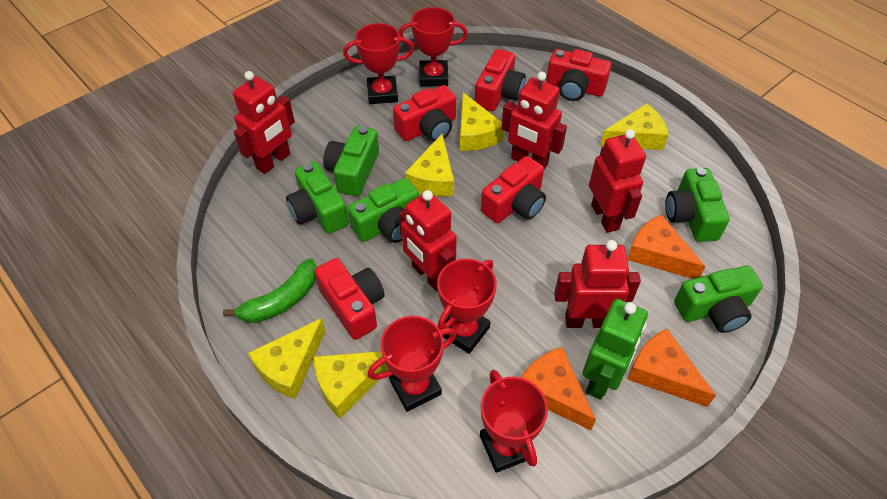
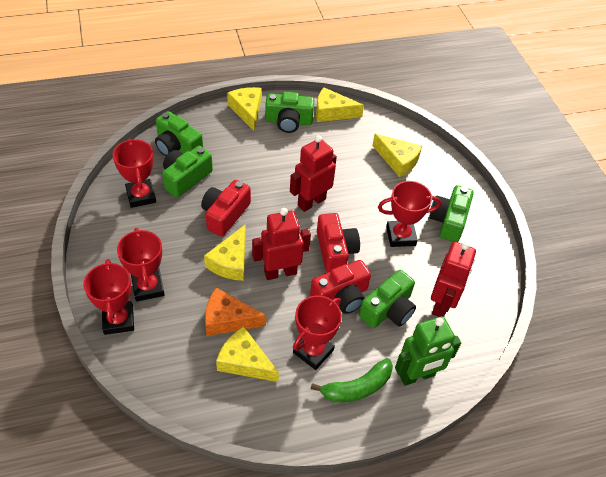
orange cheese: 3 -> 1
red camera: 5 -> 3
red robot: 5 -> 3

